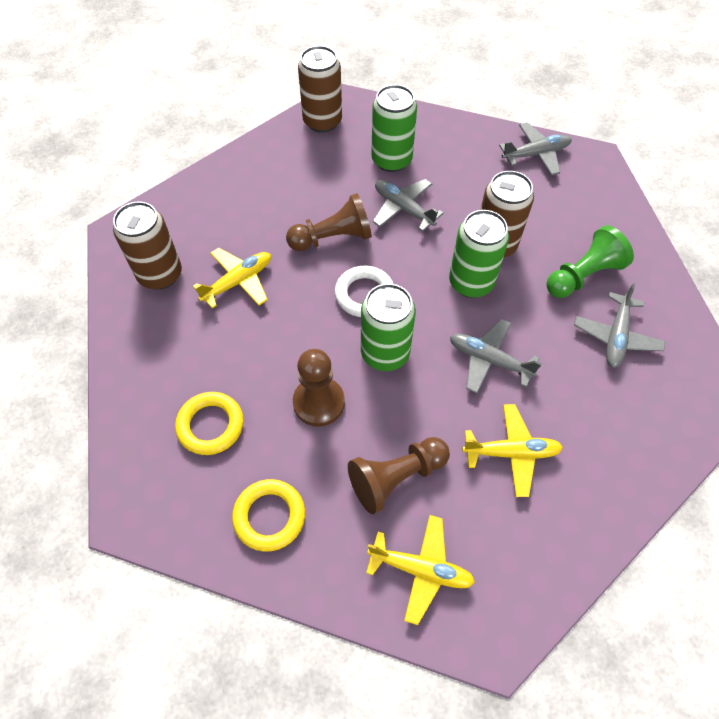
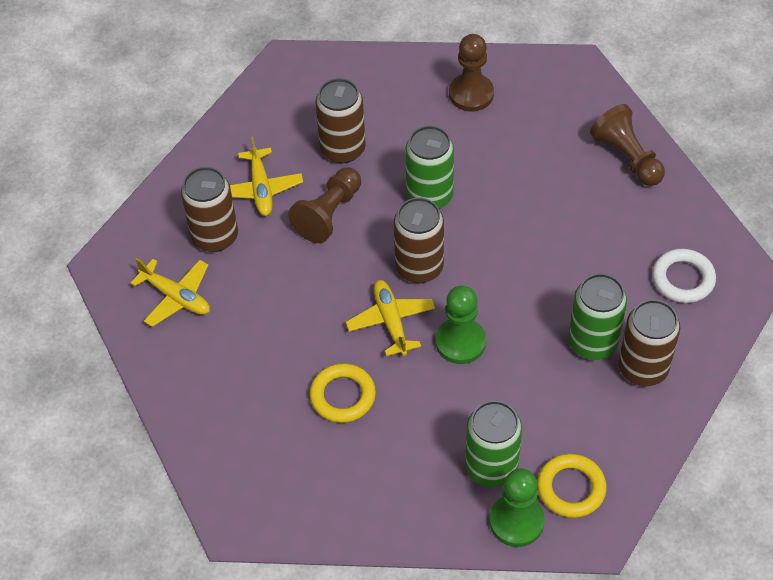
brown can: 3 -> 4
green pawn: 1 -> 2
grey plane: 4 -> 0

